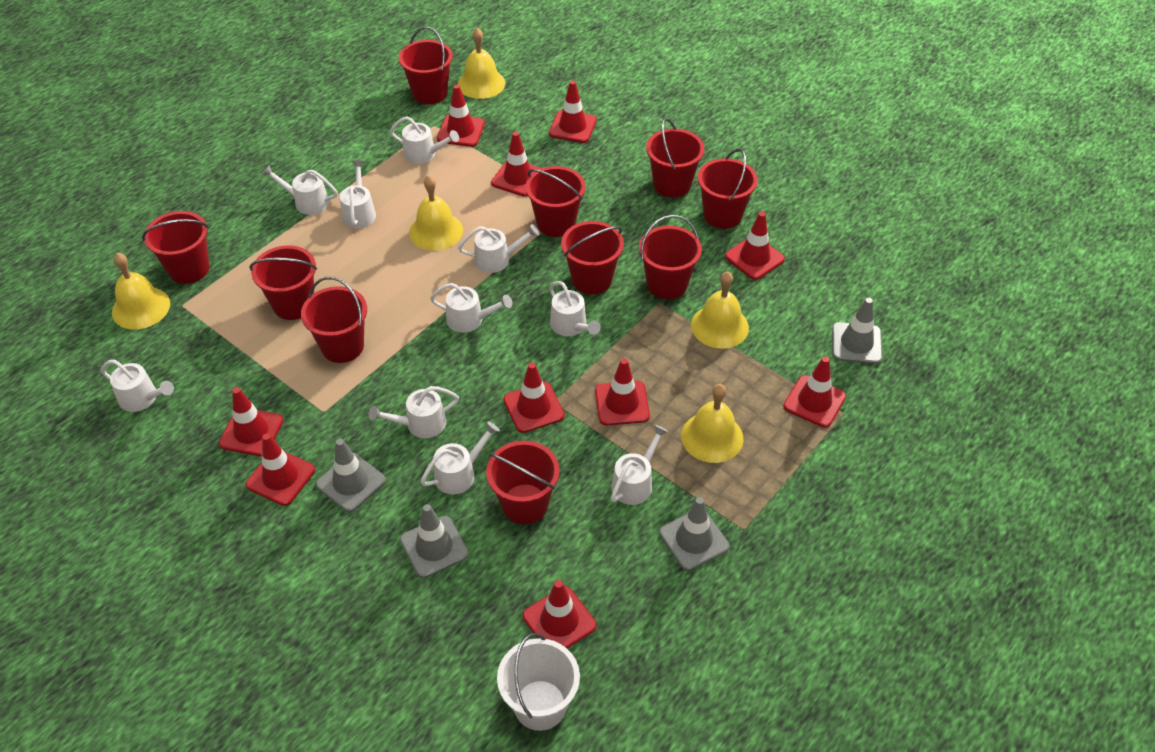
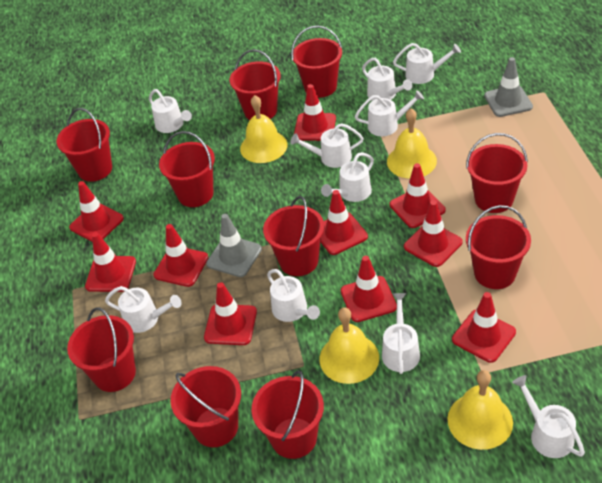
grey traffic cone: 4 -> 2
white bucket: 1 -> 0
yellow bell: 5 -> 4

